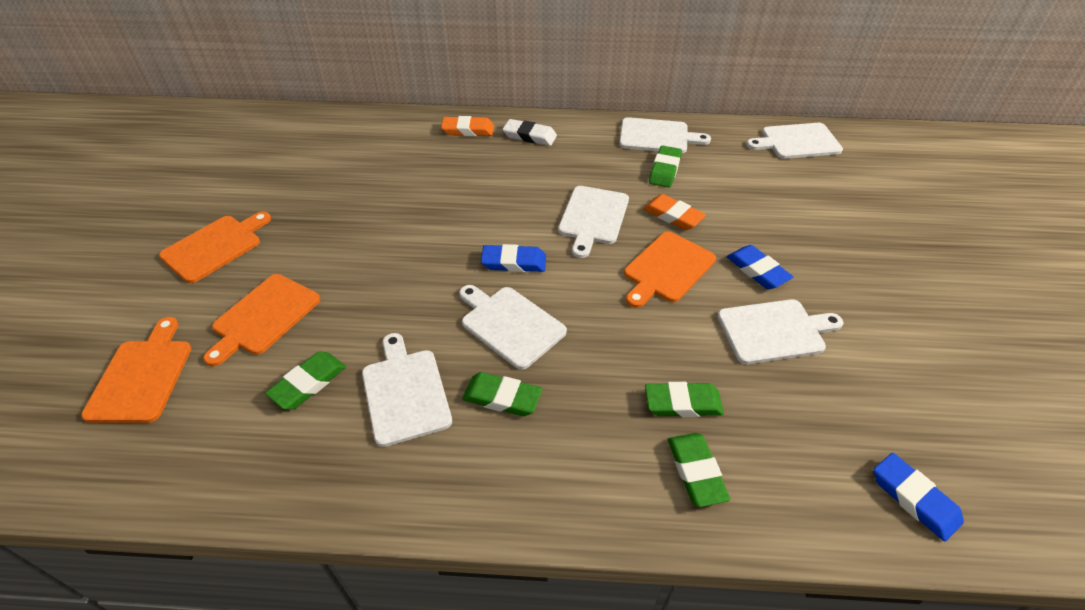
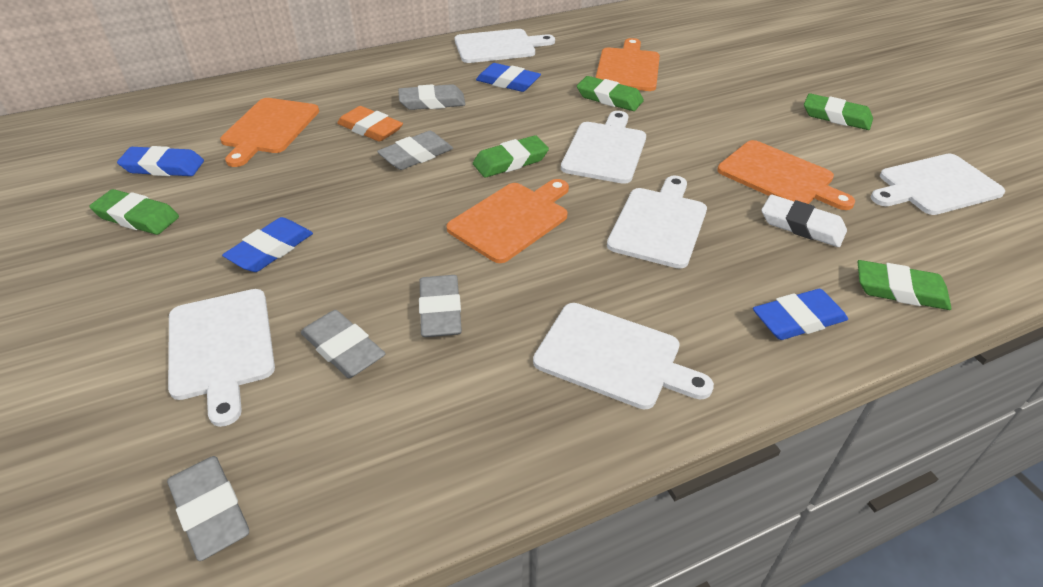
blue eraser: 3 -> 4
grey eraser: 0 -> 5
orange eraser: 2 -> 1

